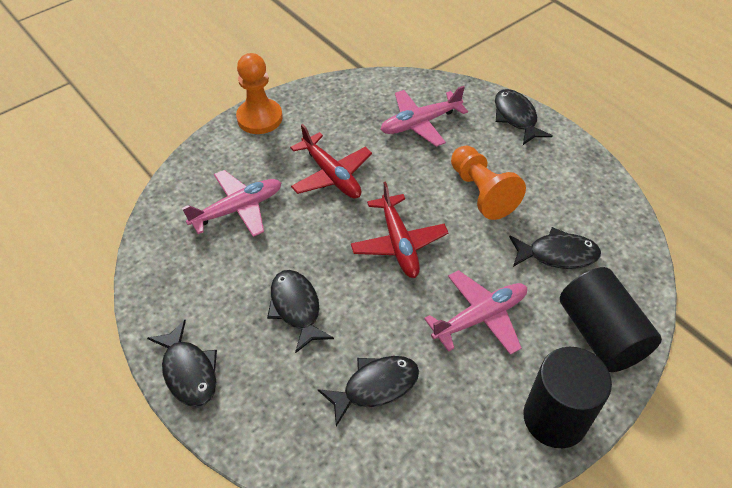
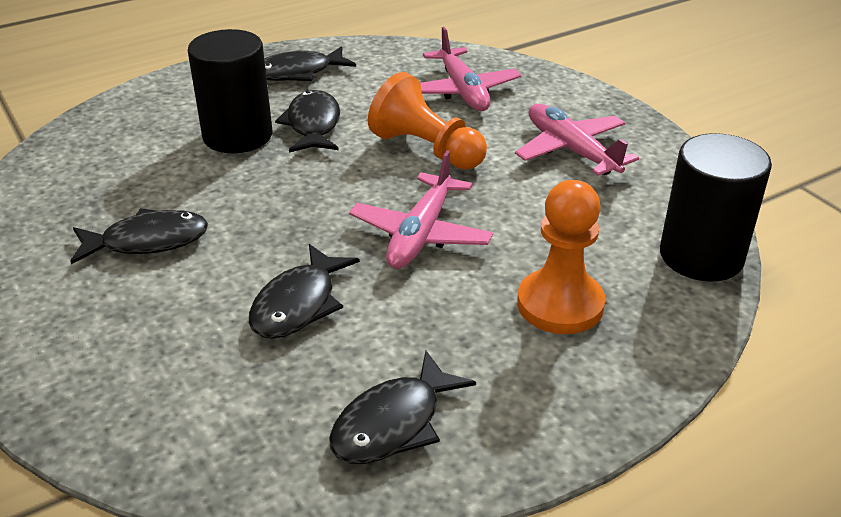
red plane: 2 -> 0

